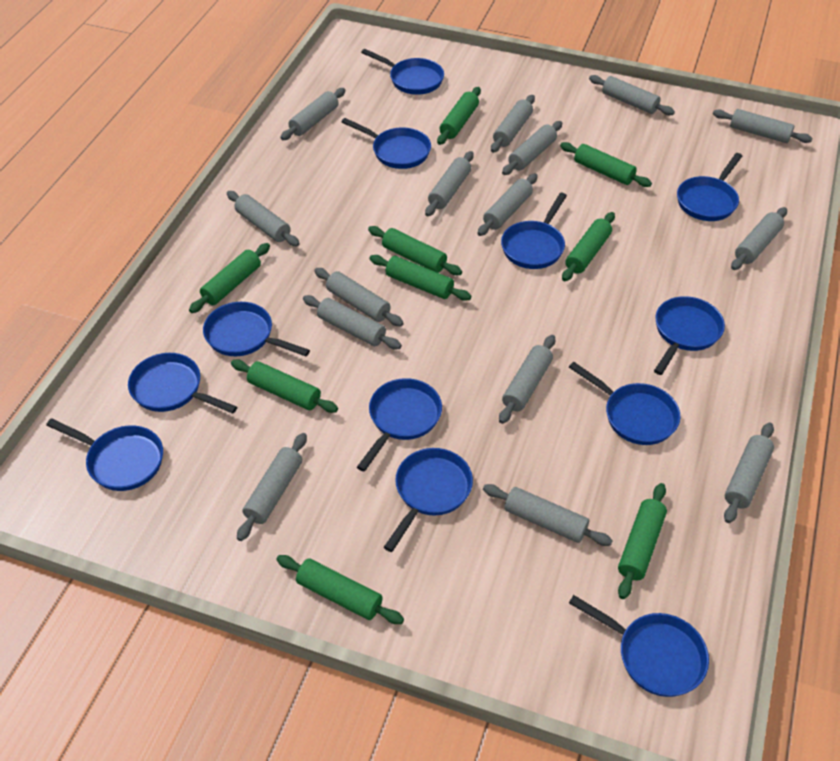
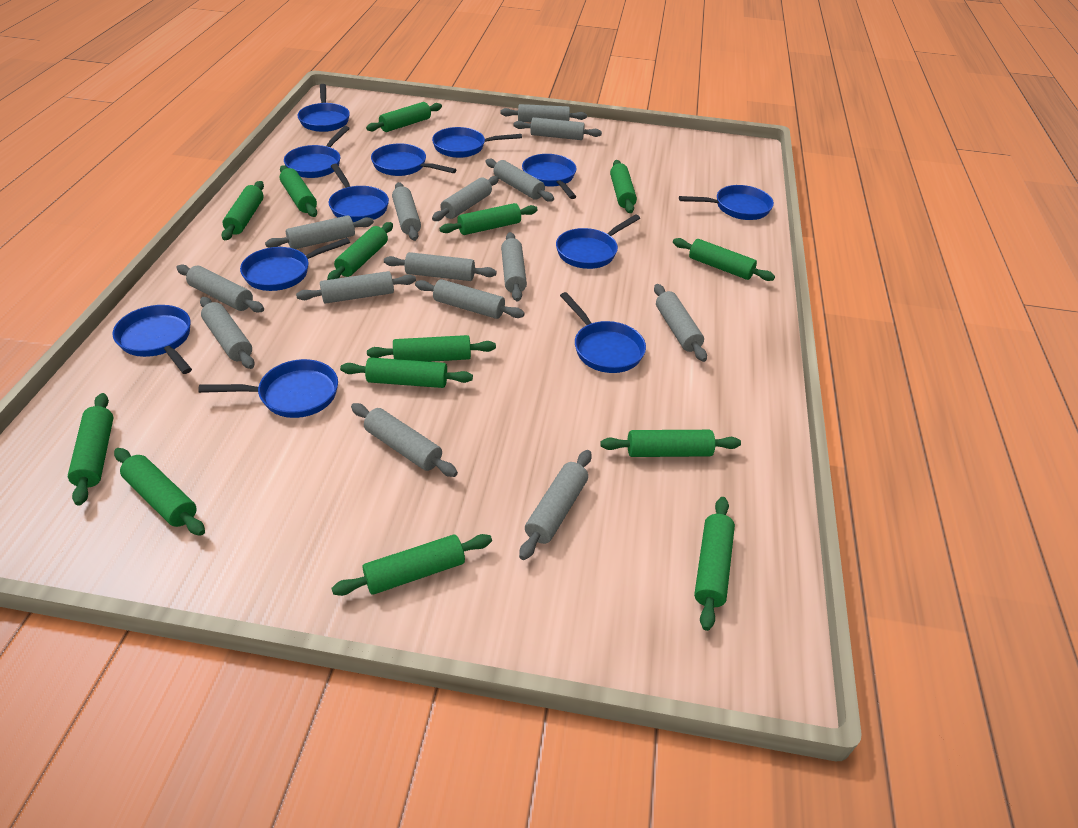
green rolling pin: 9 -> 14

